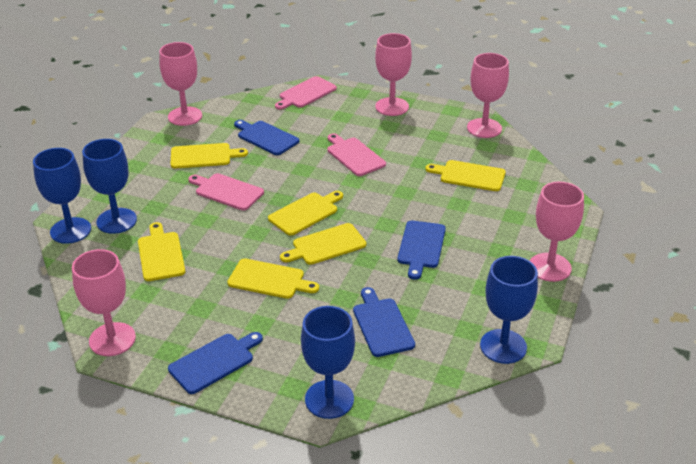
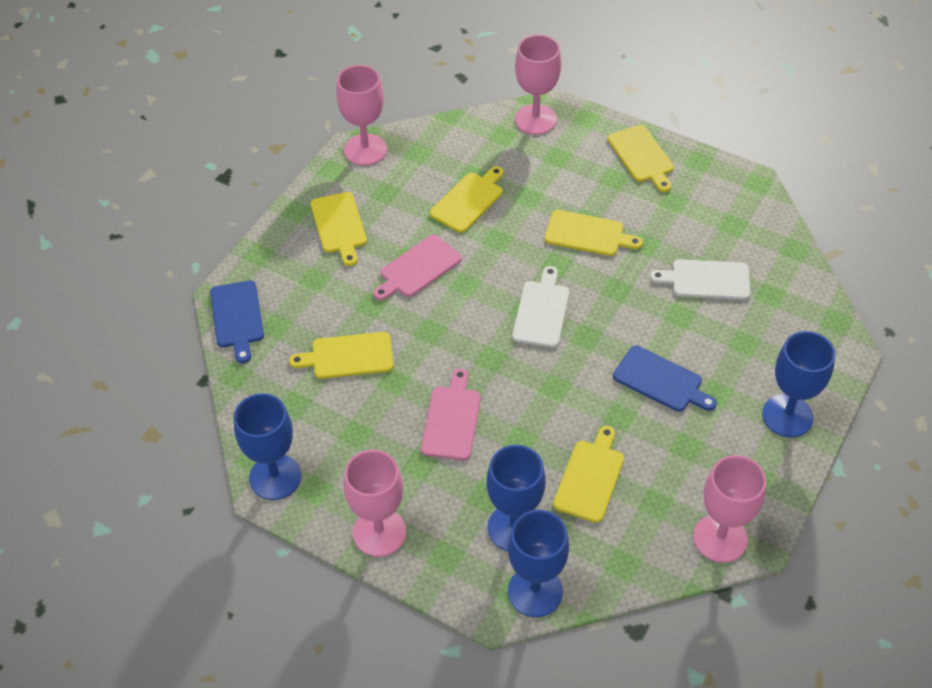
blue cutting board: 4 -> 2
pink cutting board: 3 -> 2
pink goblet: 5 -> 4
white cutting board: 0 -> 2

